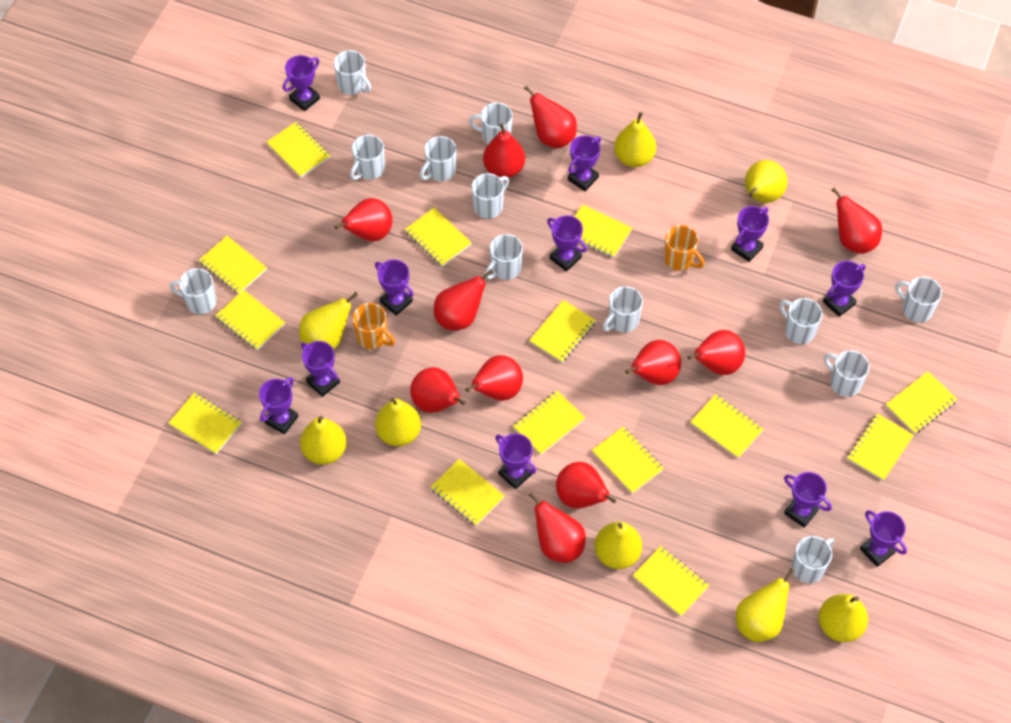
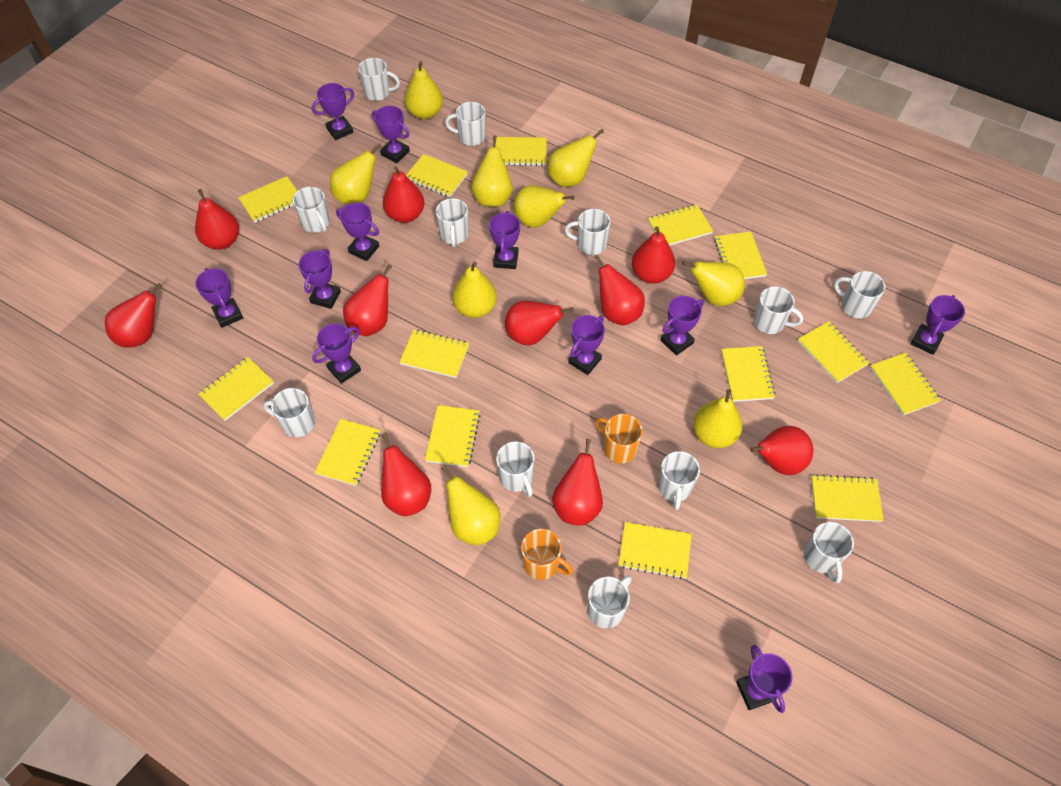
red pear: 11 -> 10
yellow pear: 8 -> 9

